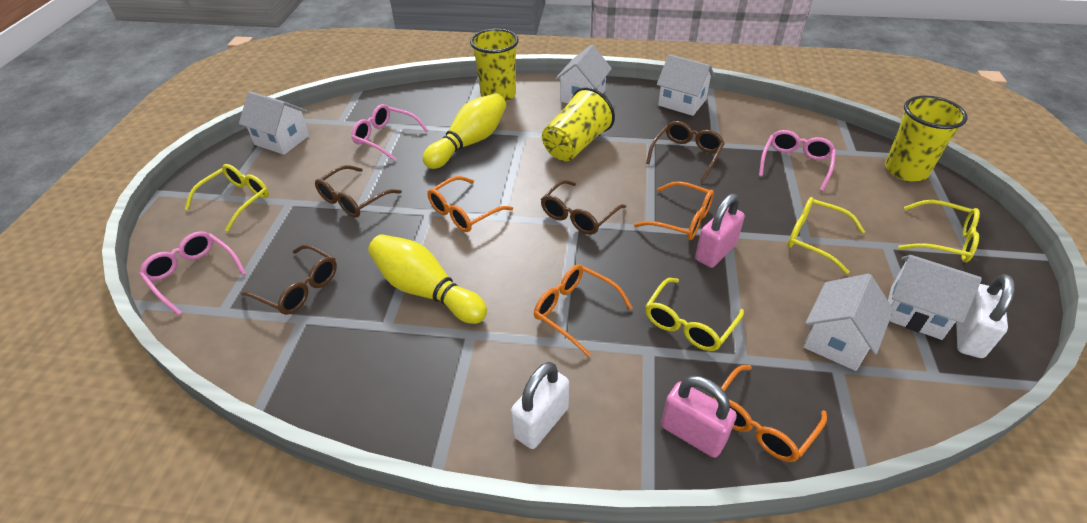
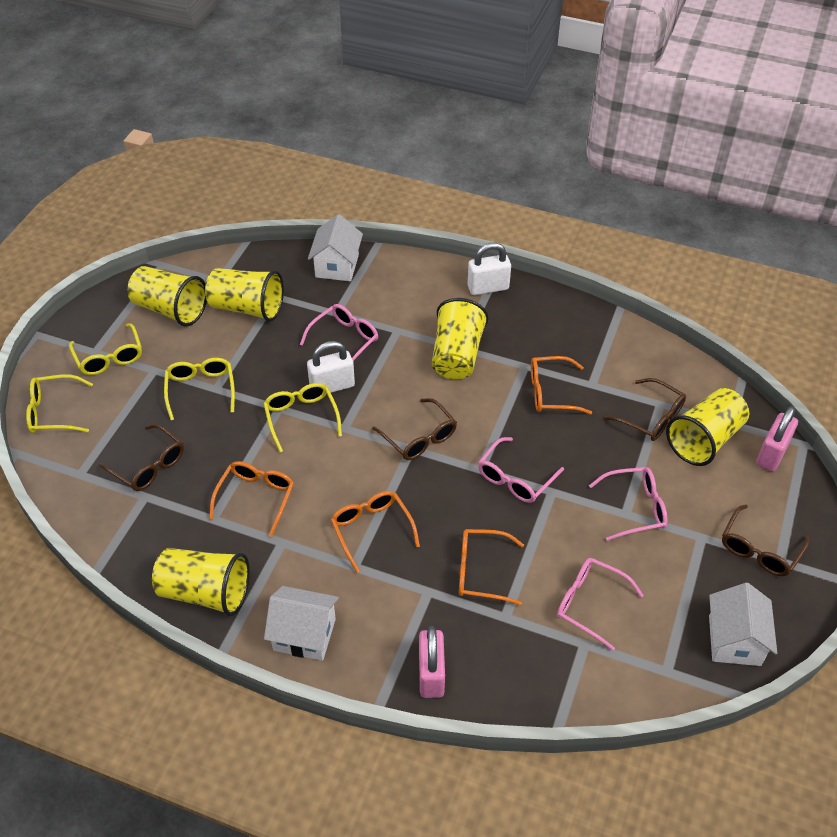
pink glasses: 3 -> 4
white house: 5 -> 3
yellow bowling pin: 2 -> 0
yellow cup: 3 -> 5

